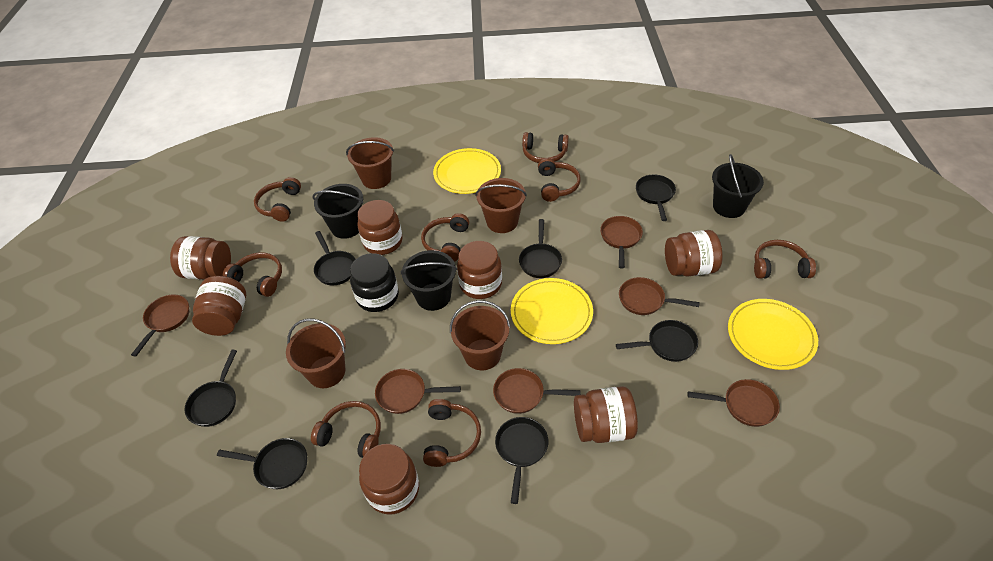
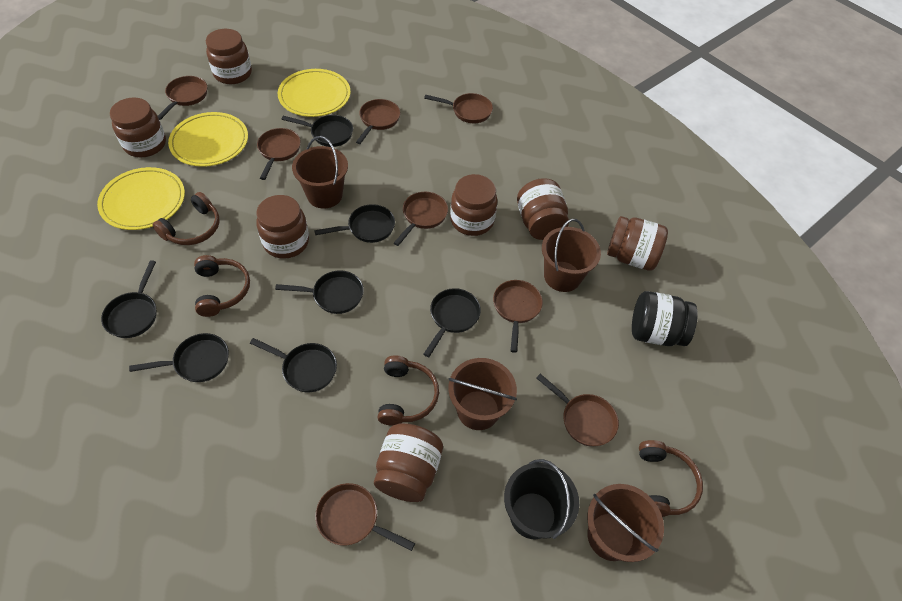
black bucket: 3 -> 1
brown headphones: 8 -> 4
brown pan: 6 -> 8

